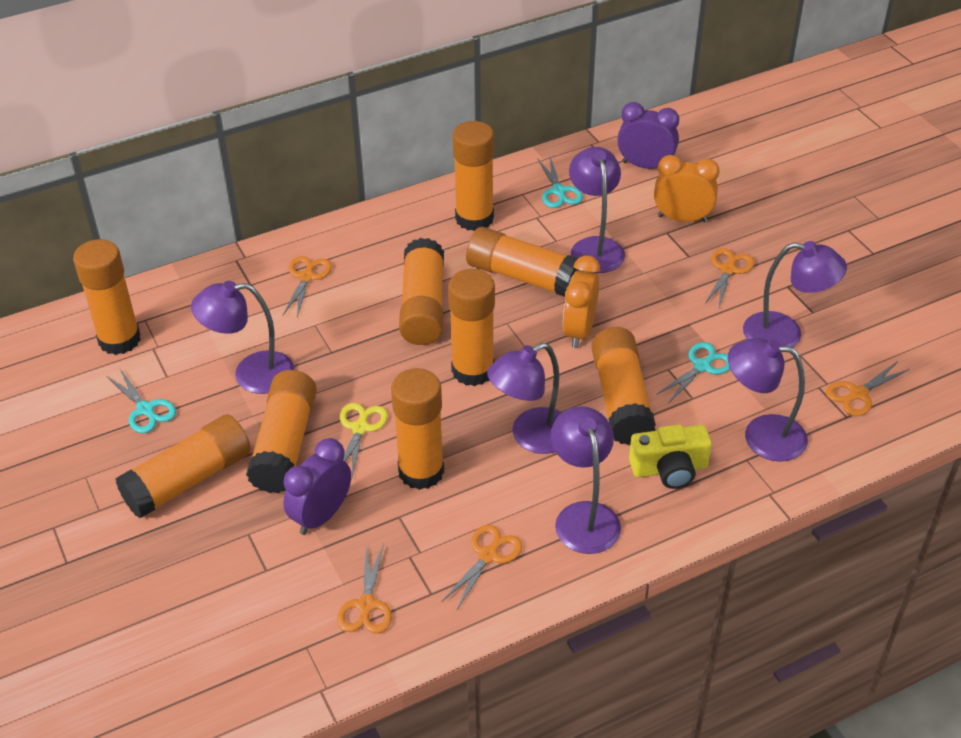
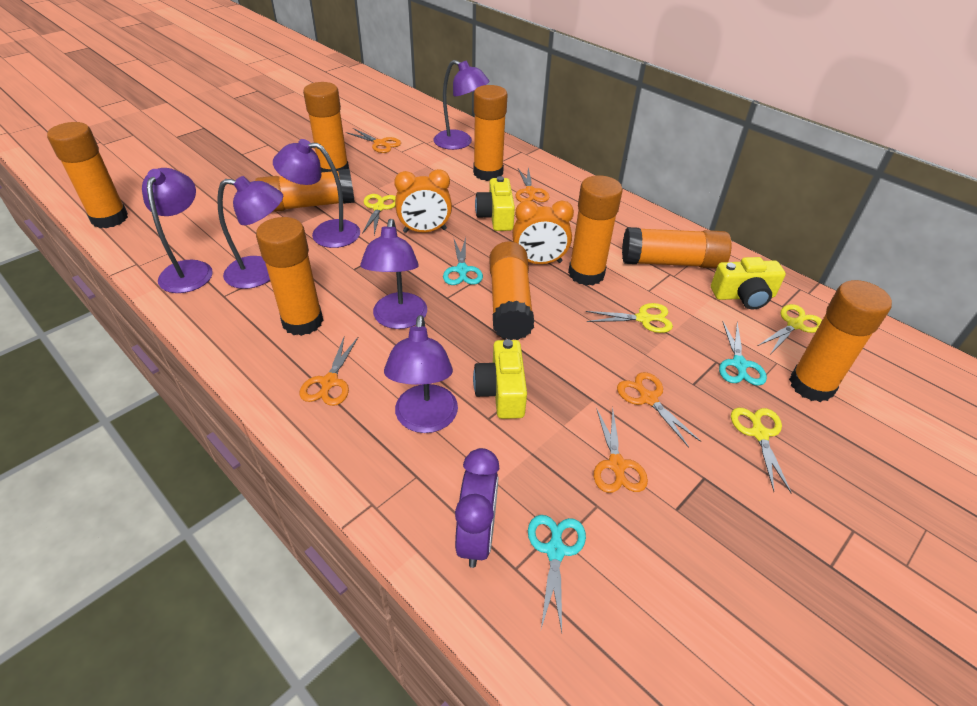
purple clock: 2 -> 1
yellow camera: 1 -> 3
yellow scissors: 1 -> 4

